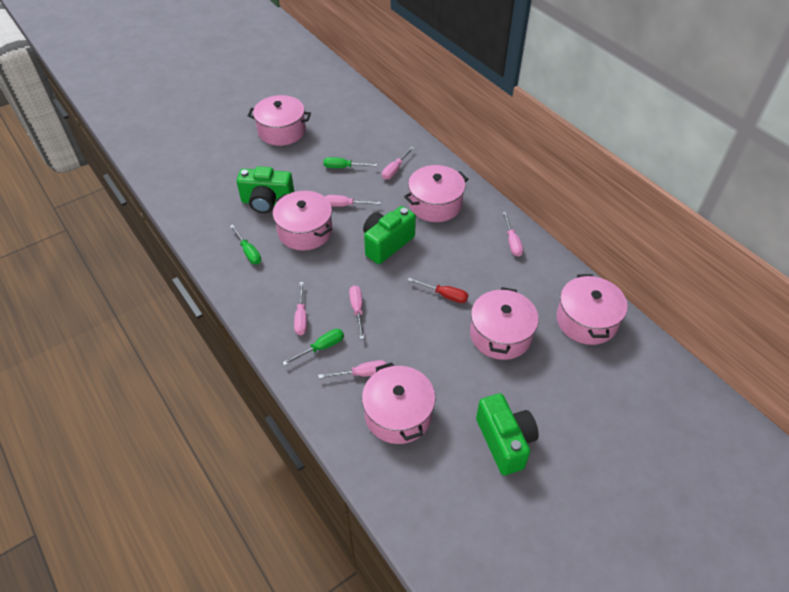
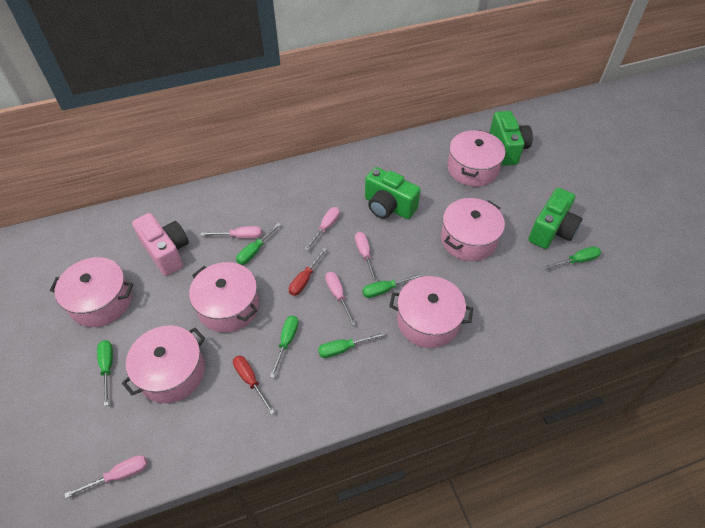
green screwdriver: 3 -> 6
pink camera: 0 -> 1
pink screwdriver: 6 -> 5
red screwdriver: 1 -> 2

